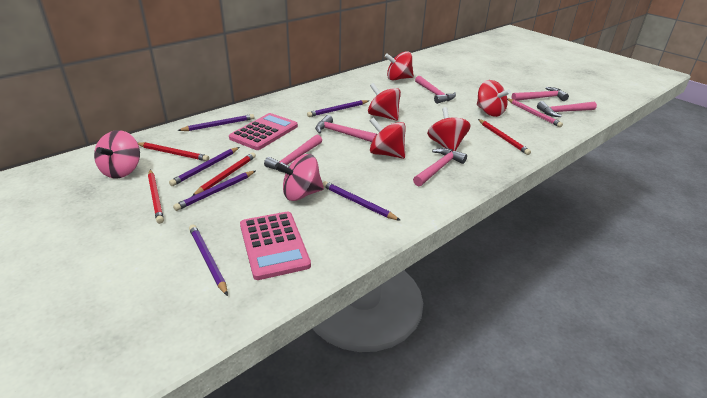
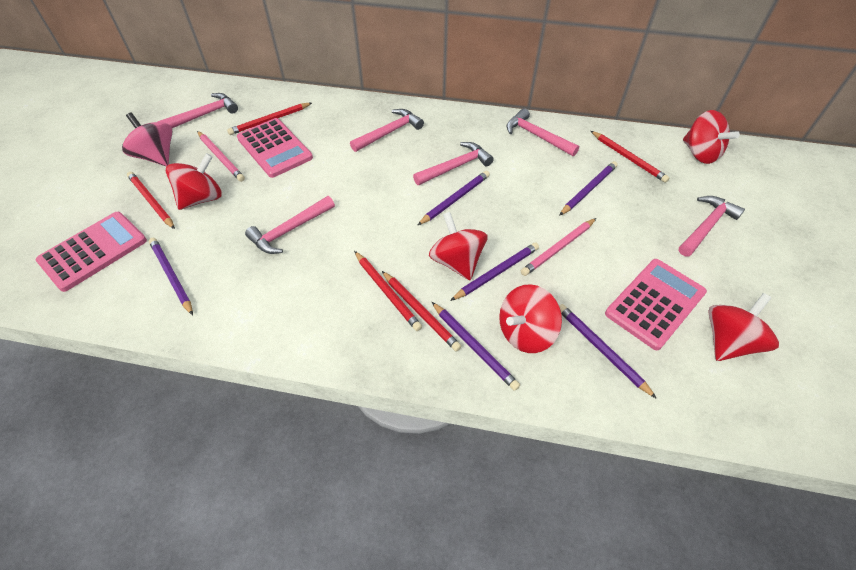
pink calculator: 2 -> 3
pink pencil: 1 -> 2
pink spinning top: 2 -> 1
red pencil: 4 -> 5

